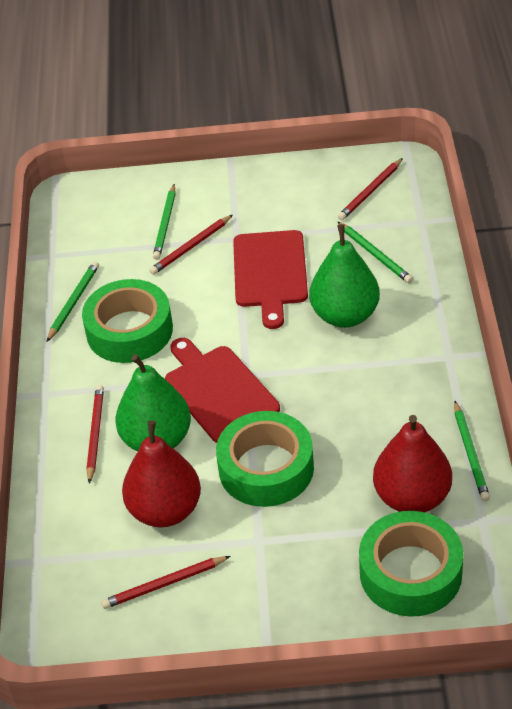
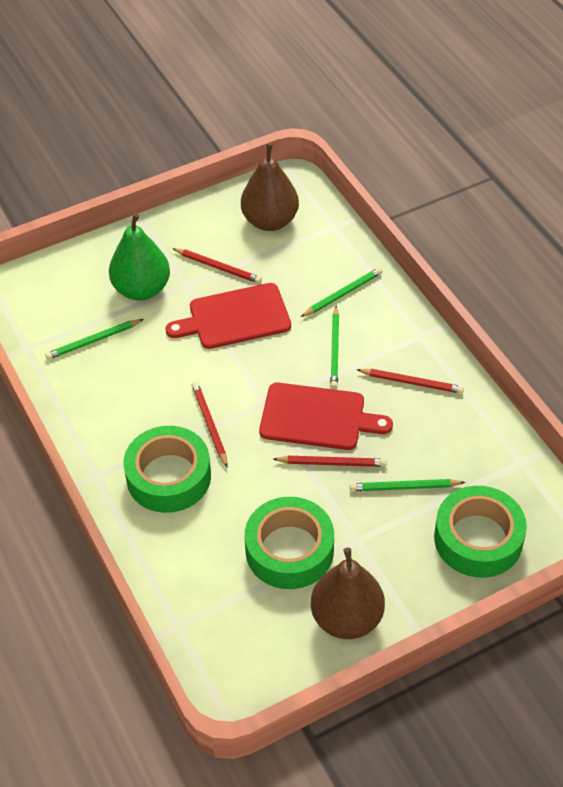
brown pear: 0 -> 2
green pear: 2 -> 1
red pear: 2 -> 0

